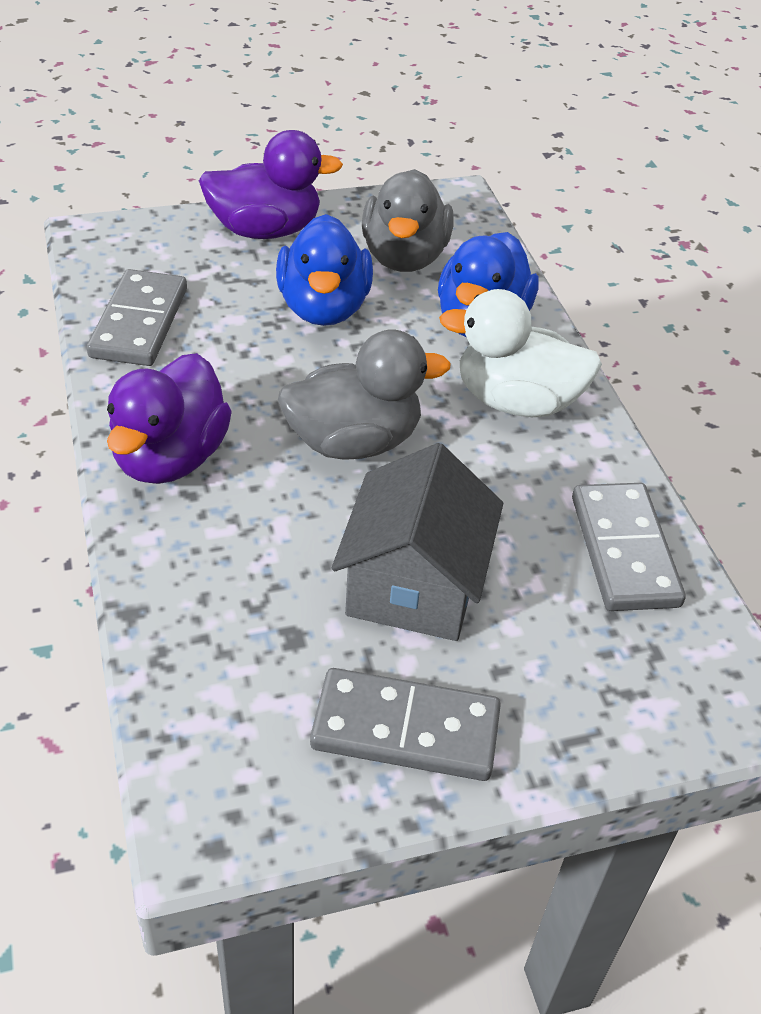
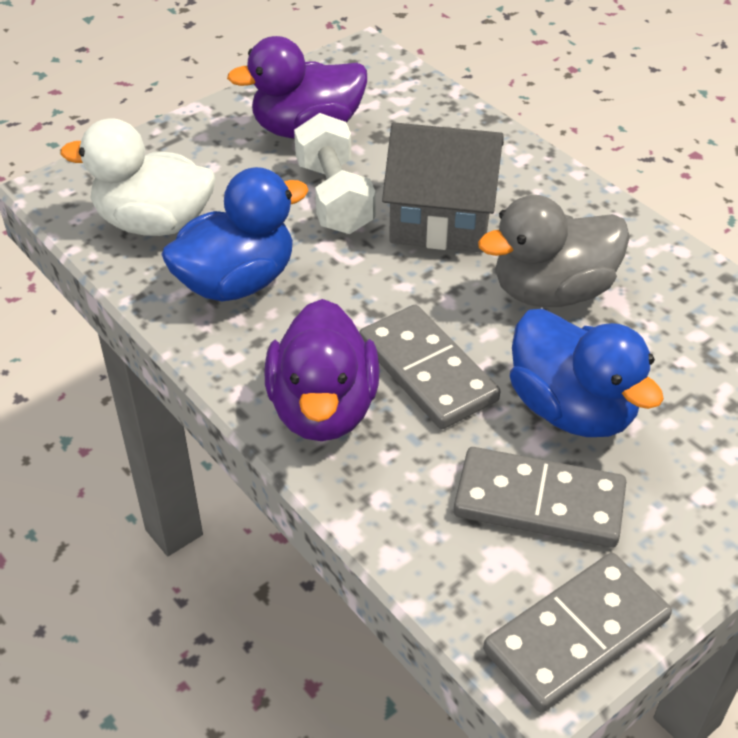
grey duck: 2 -> 1
white dumbbell: 0 -> 1

